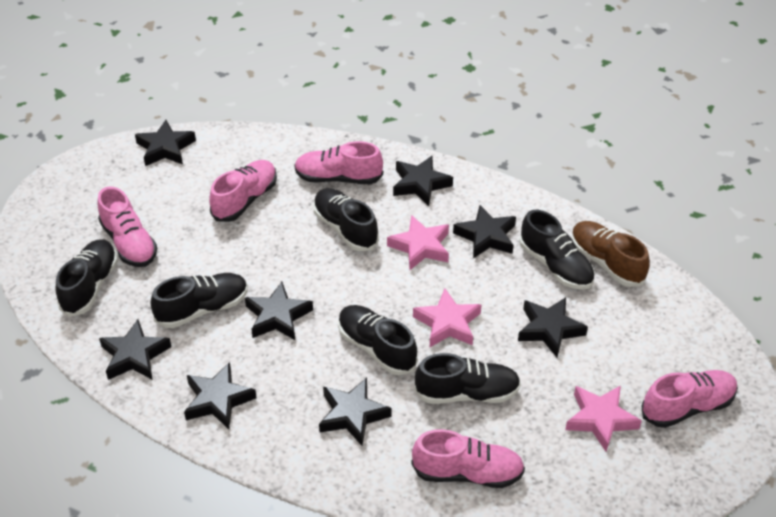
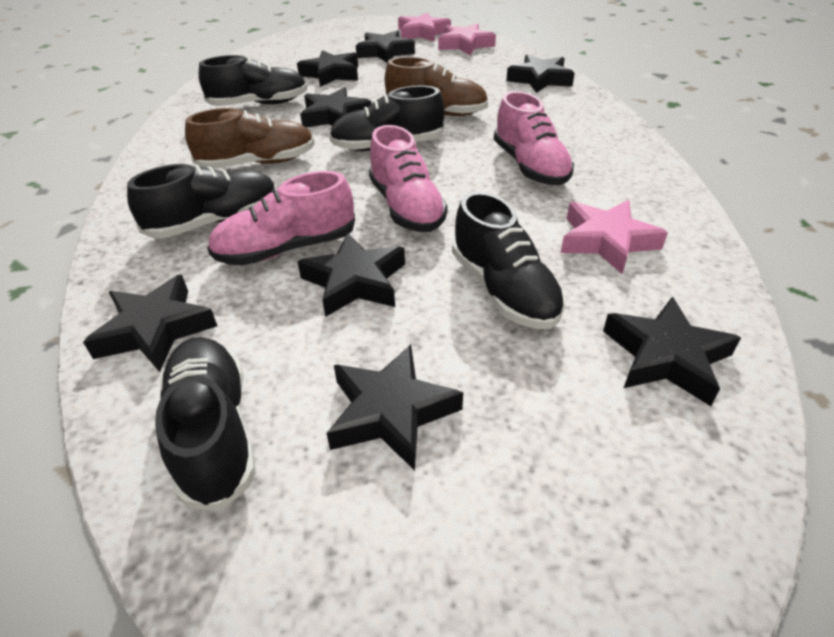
black shoe: 6 -> 5
brown shoe: 1 -> 2
pink shoe: 5 -> 3

